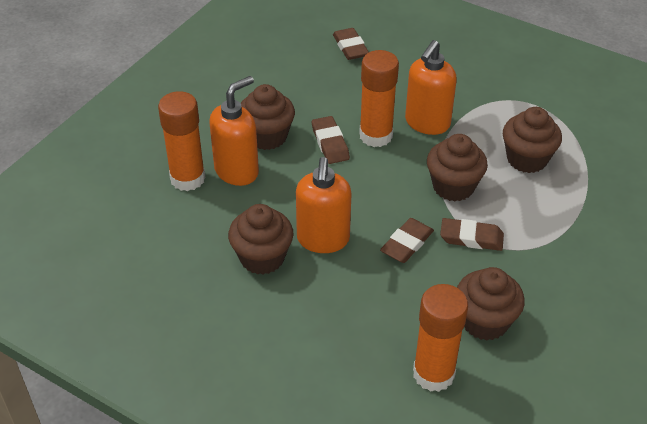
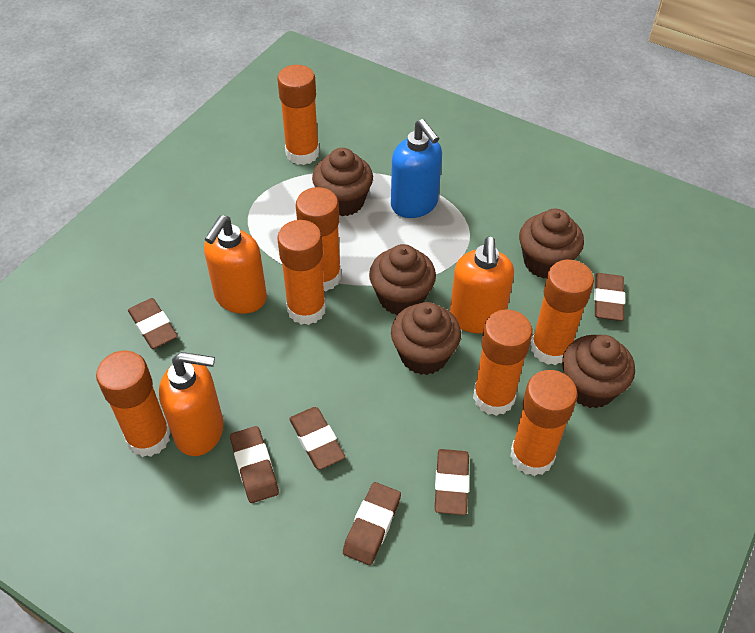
blue soap dispenser: 0 -> 1
brown eraser: 4 -> 6
orange glue stick: 3 -> 7

